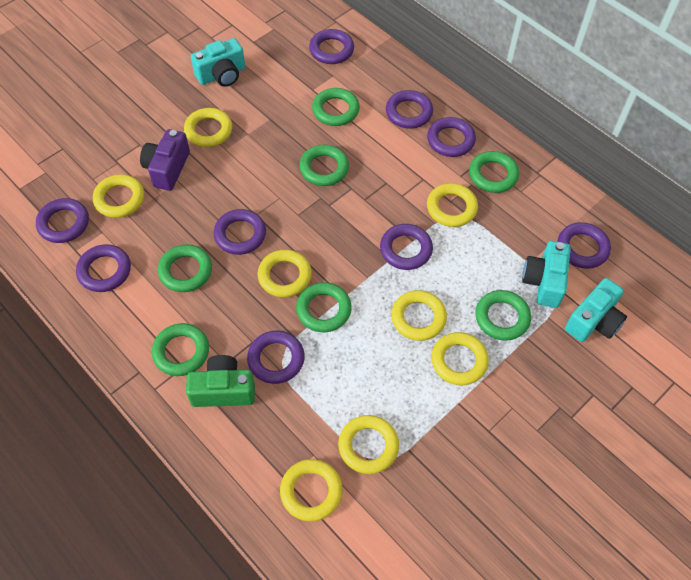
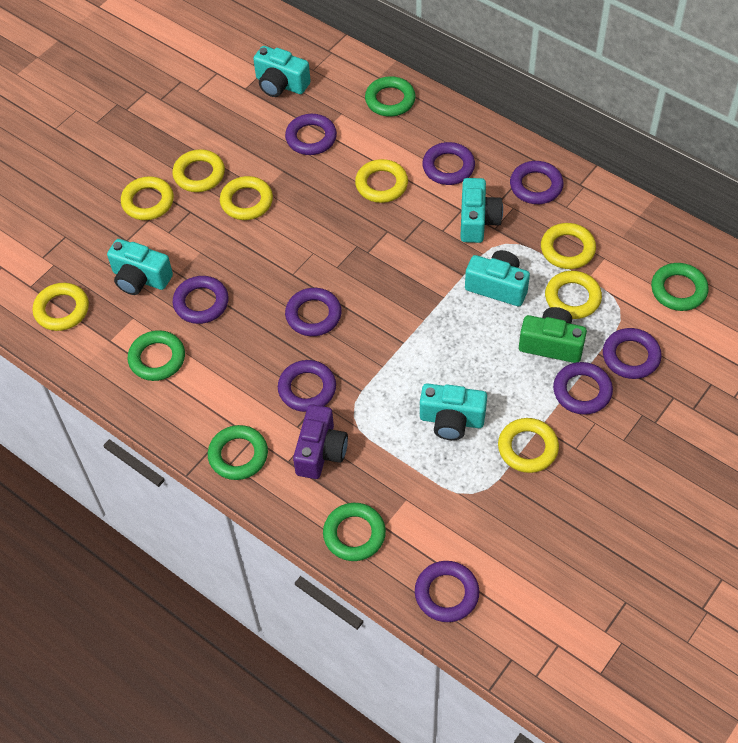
green ring: 7 -> 5
turquoise camera: 3 -> 5

